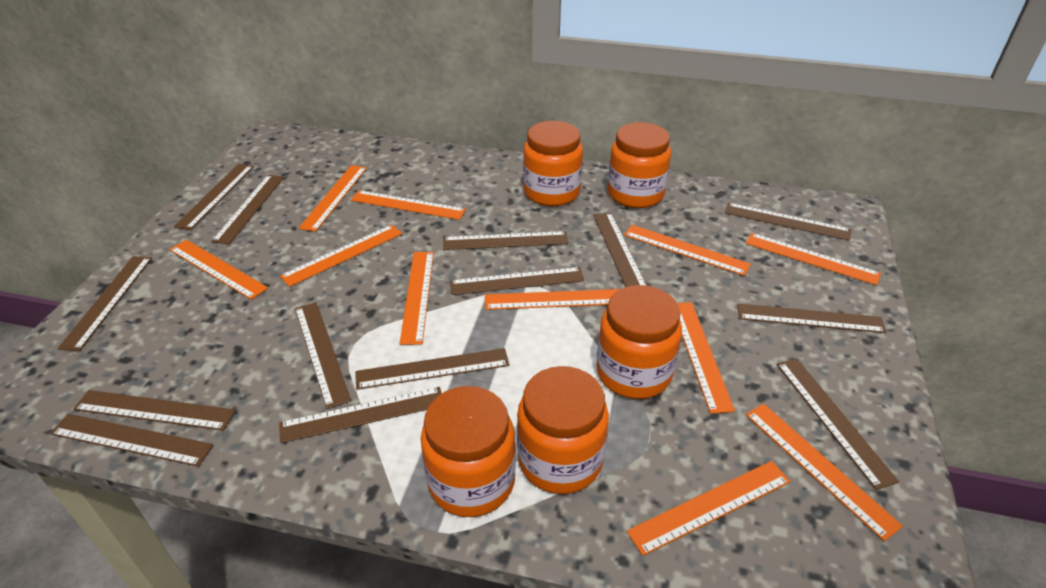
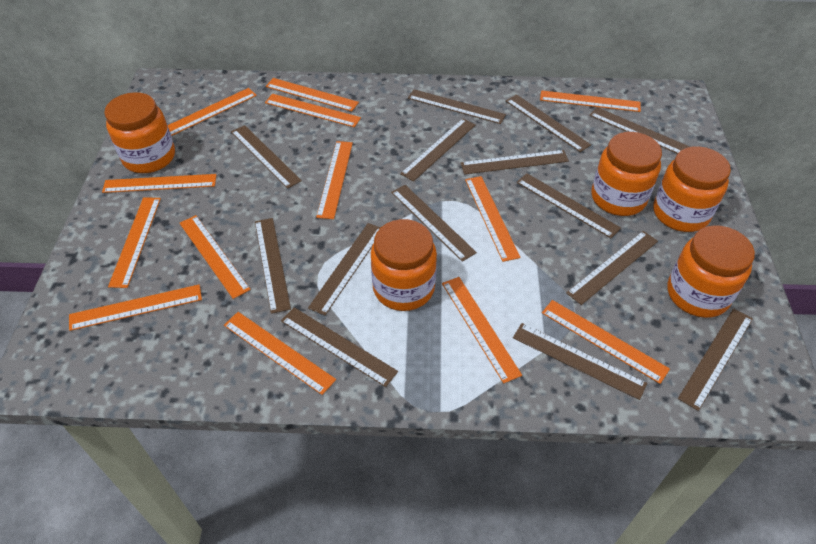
orange ruler: 11 -> 13

